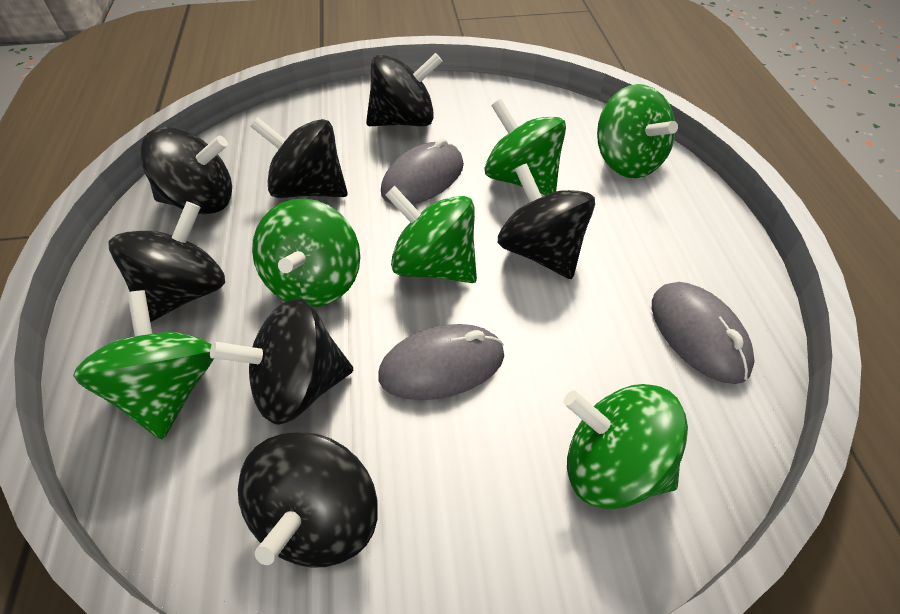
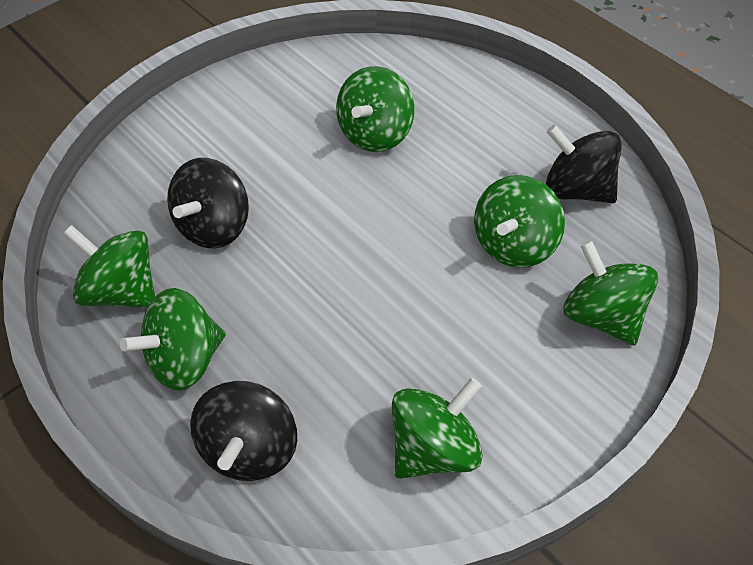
black spinning top: 7 -> 3
grey mouse: 3 -> 0

